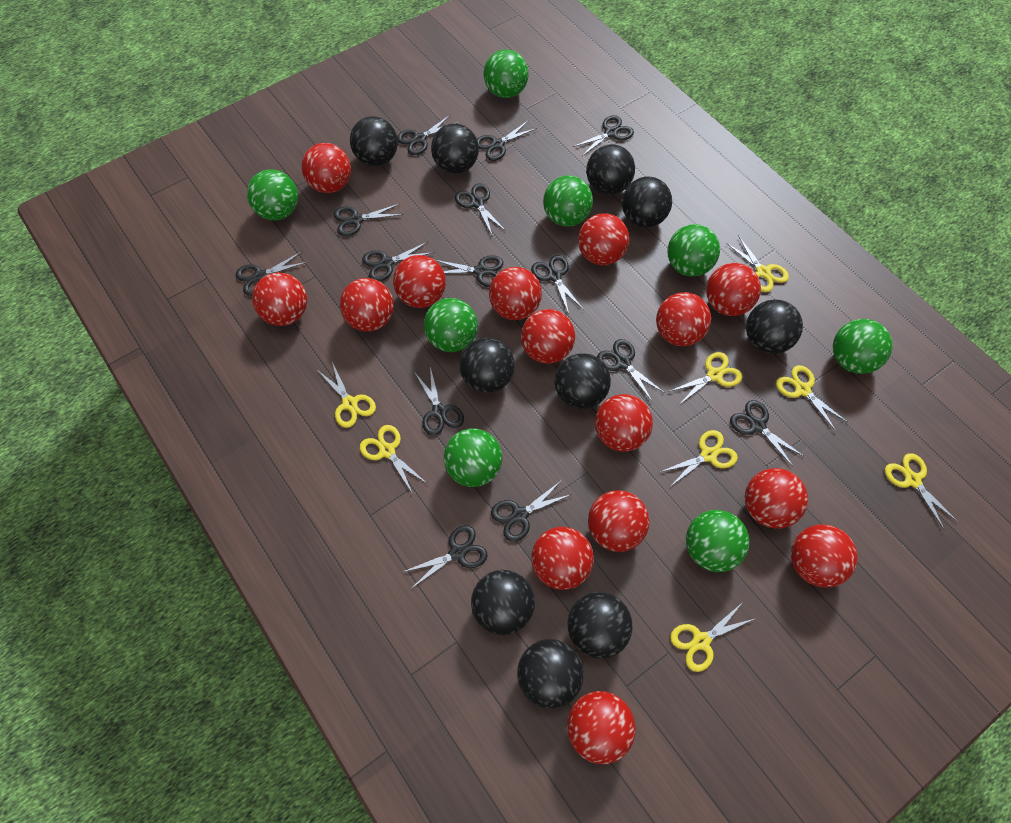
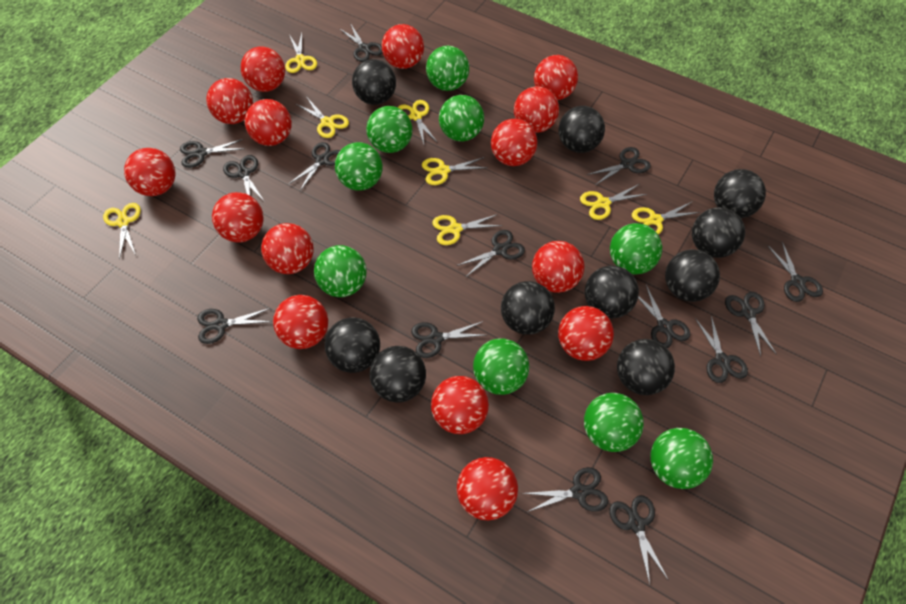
green ball: 8 -> 9

